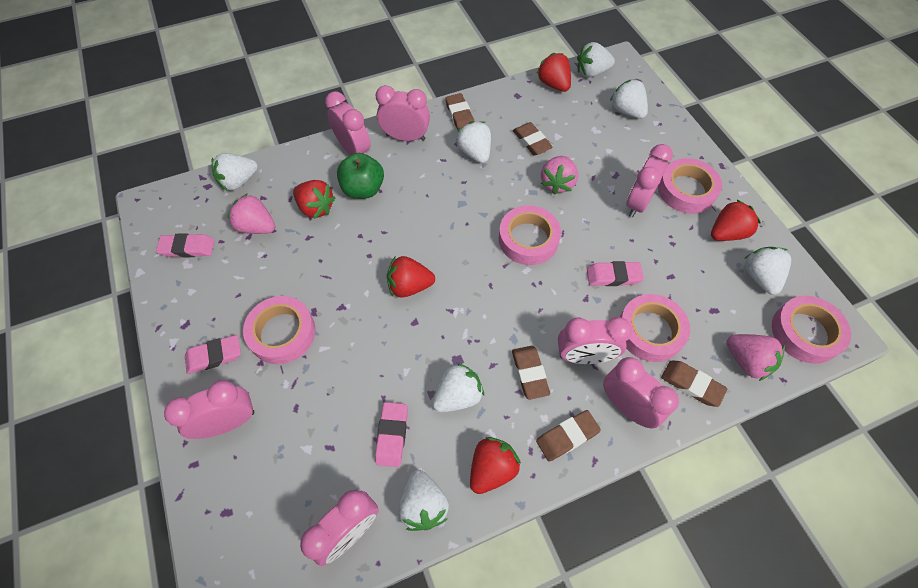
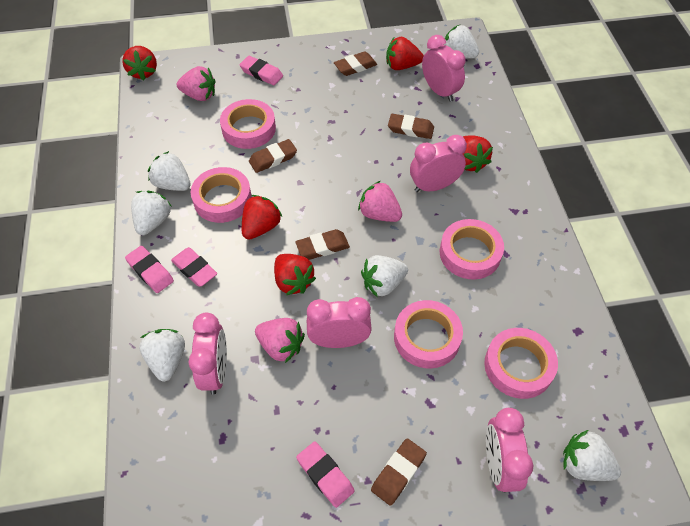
green apple: 1 -> 0
pink clock: 7 -> 5
white strawberry: 7 -> 6

